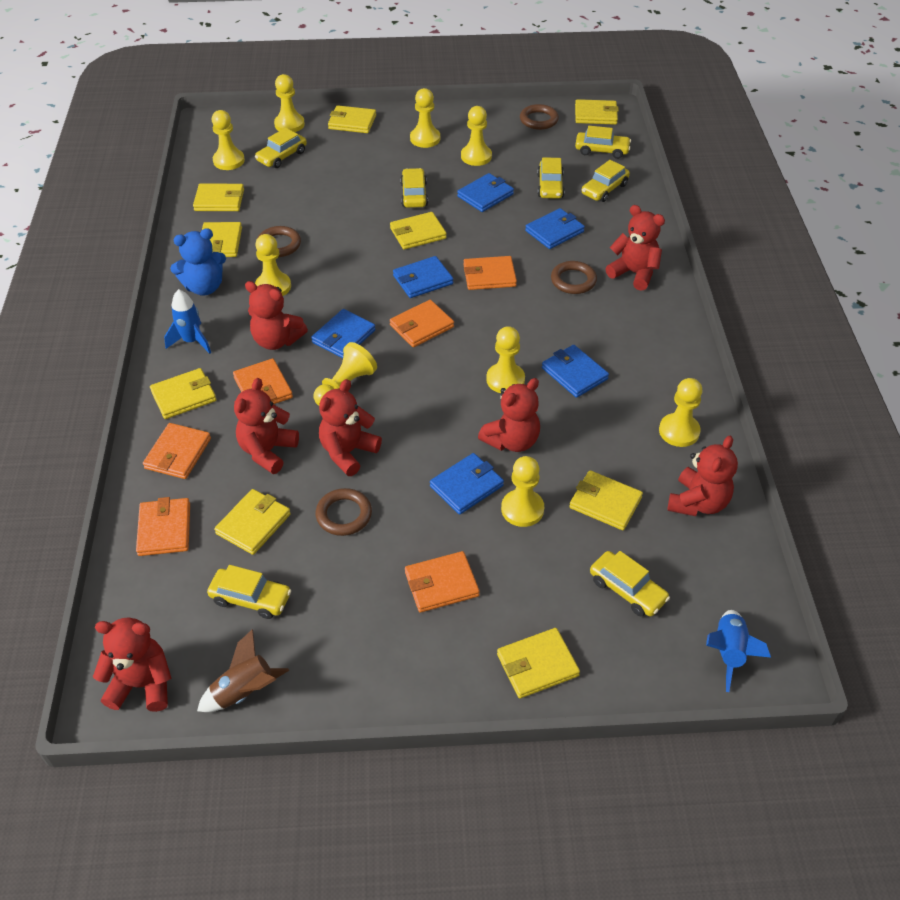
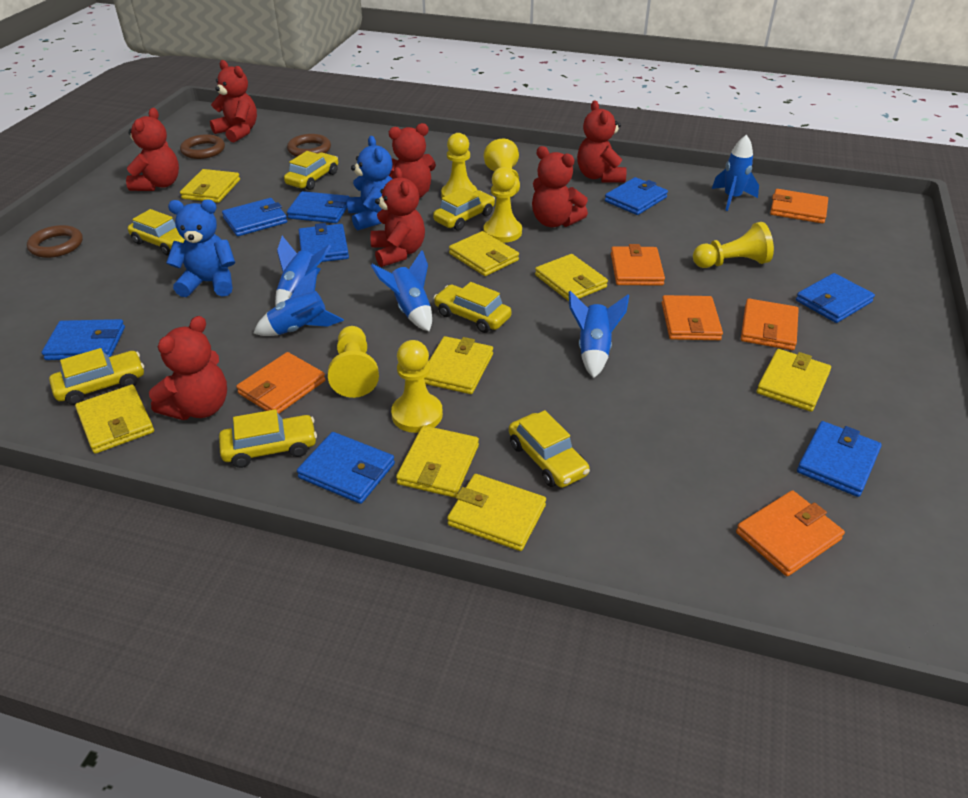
blue rocket: 2 -> 5
blue teddy bear: 1 -> 2
blue wallet: 6 -> 8
brown ring: 4 -> 3
brown rocket: 1 -> 0
yellow pawn: 9 -> 6
yellow wallet: 9 -> 8

